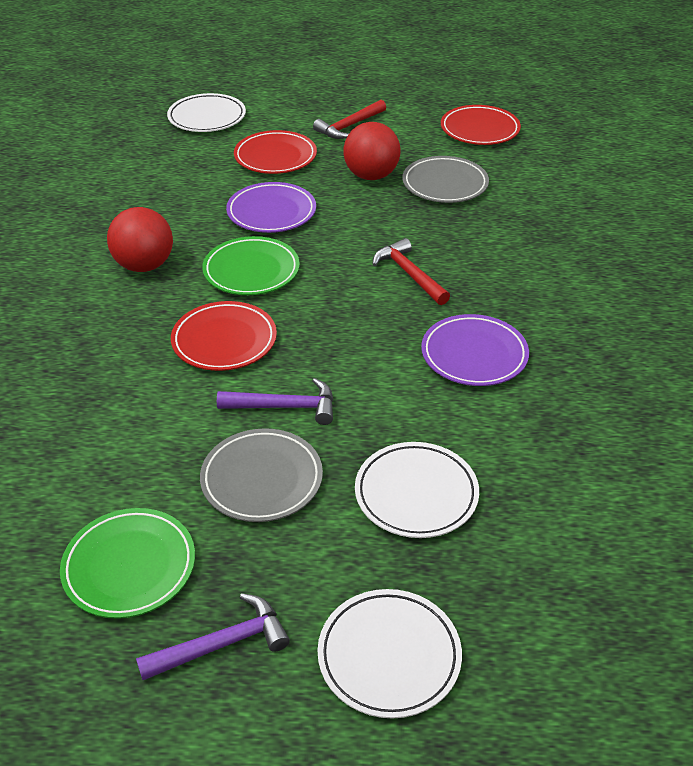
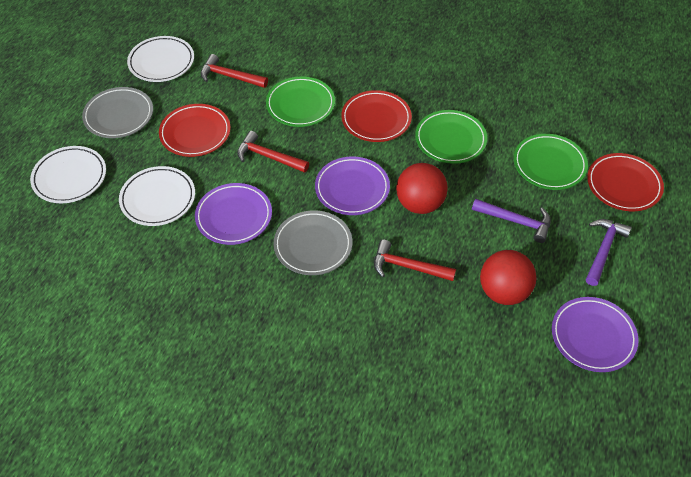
green plate: 2 -> 3
purple plate: 2 -> 3
red hammer: 2 -> 3

